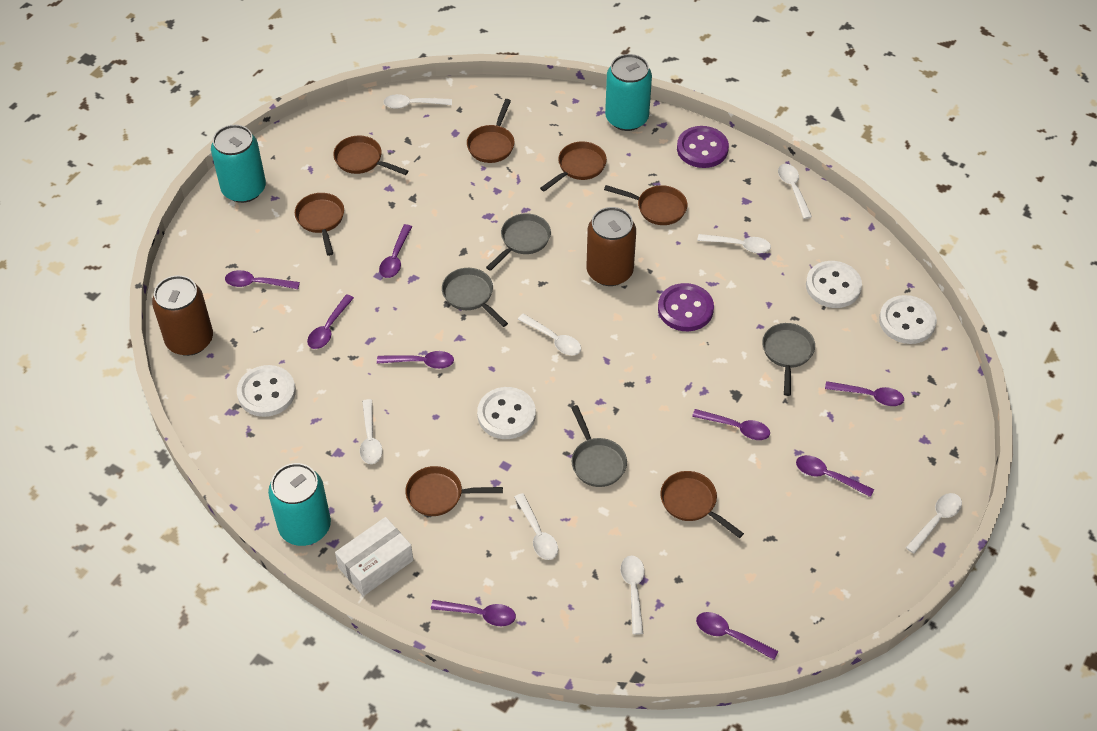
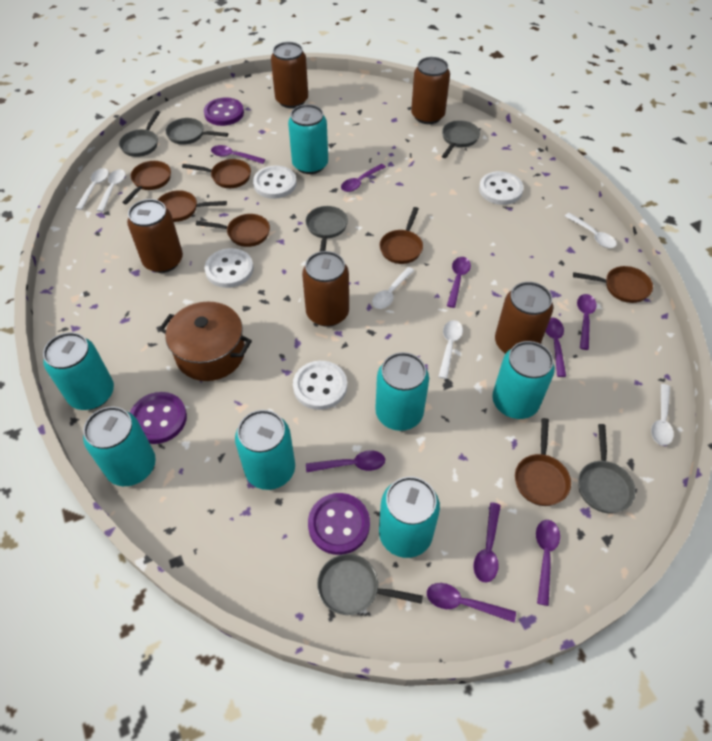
brown can: 2 -> 5
brown pot: 0 -> 1
grey pan: 4 -> 6
purple button: 2 -> 3
turquoise can: 3 -> 7
white box: 1 -> 0
white spoon: 8 -> 6

